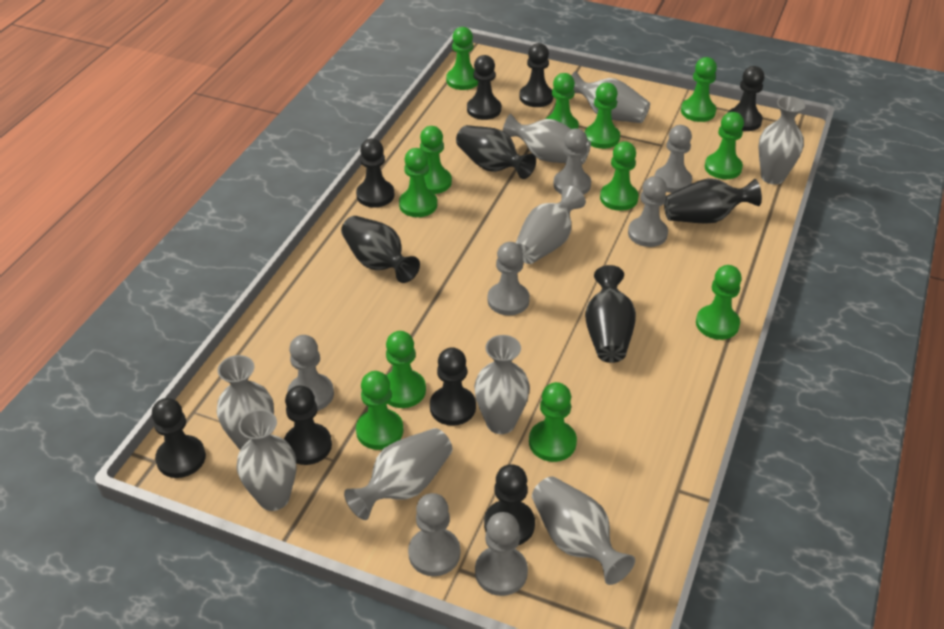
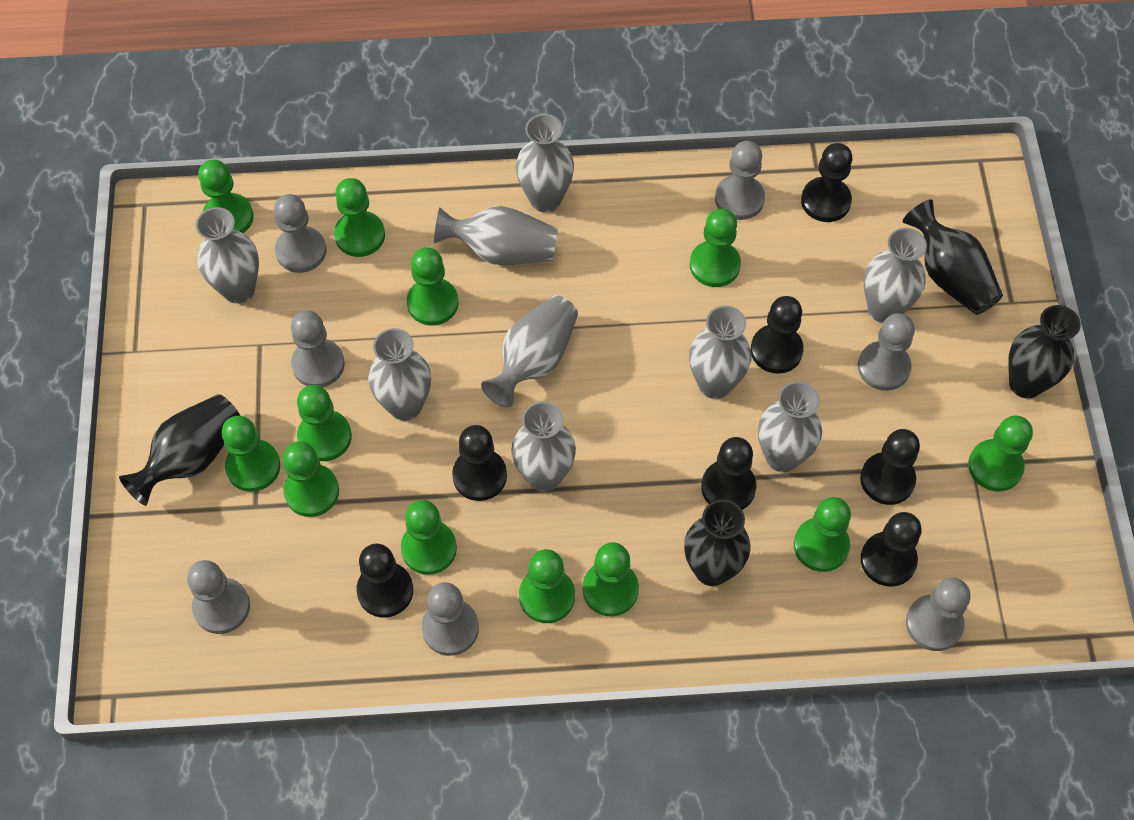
black pawn: 8 -> 7

